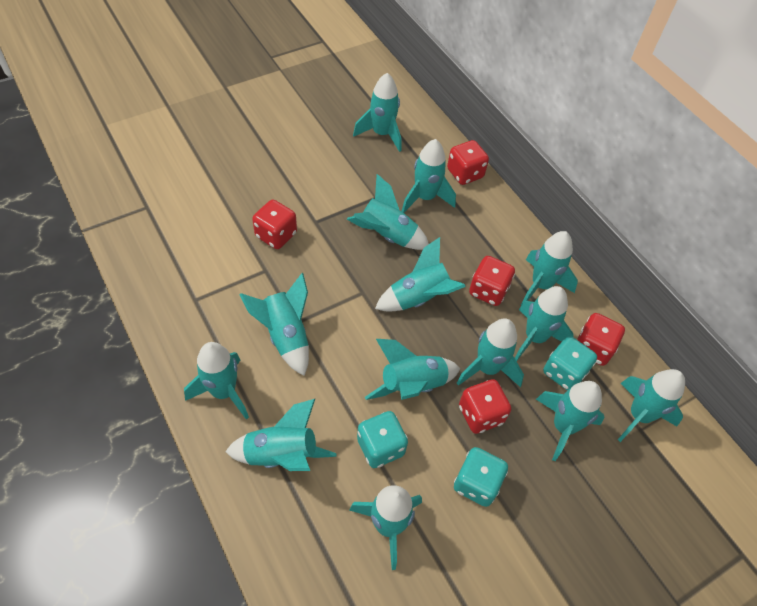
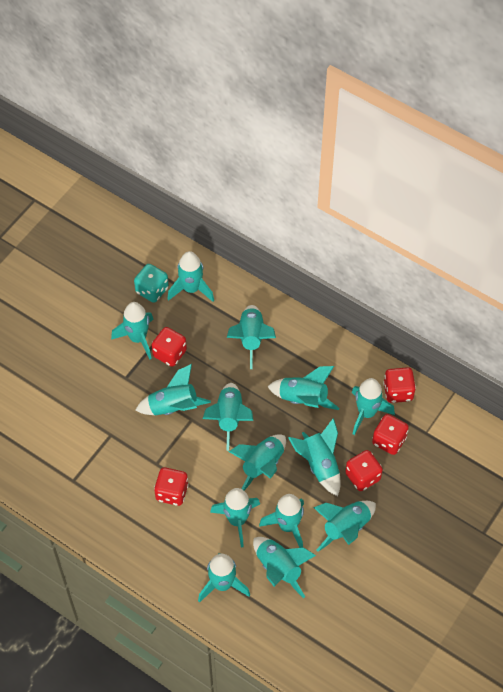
turquoise dice: 3 -> 1

